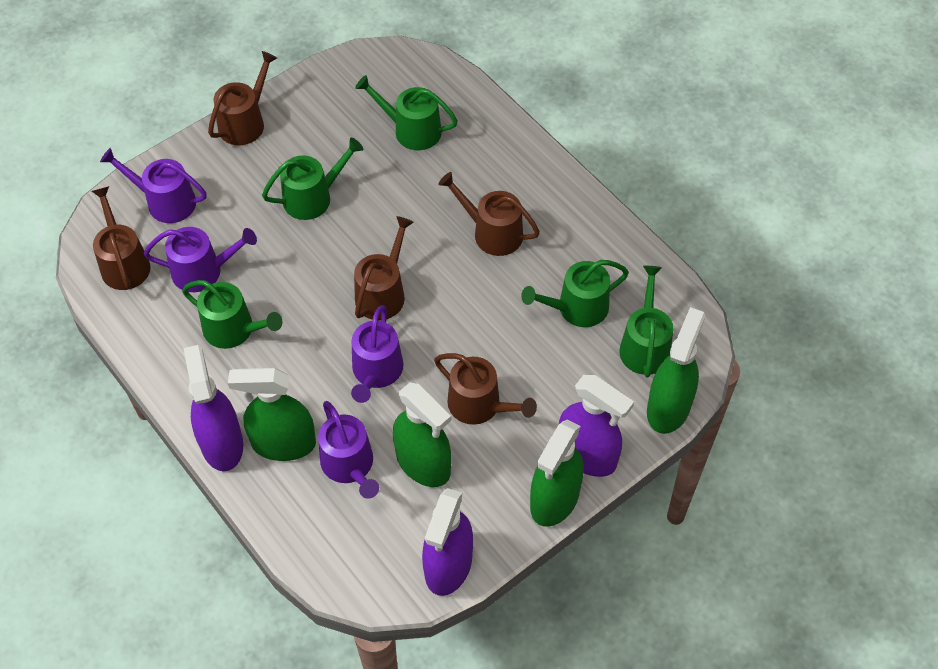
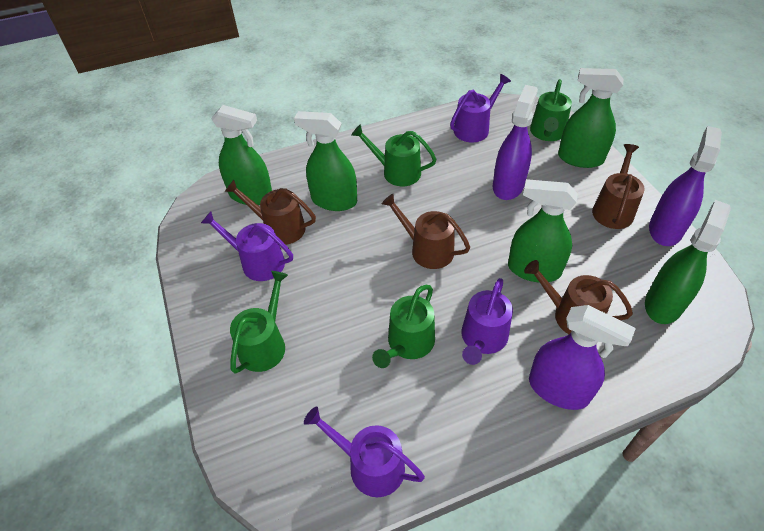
brown watering can: 5 -> 4
green spray bottle: 4 -> 5
green watering can: 5 -> 4

